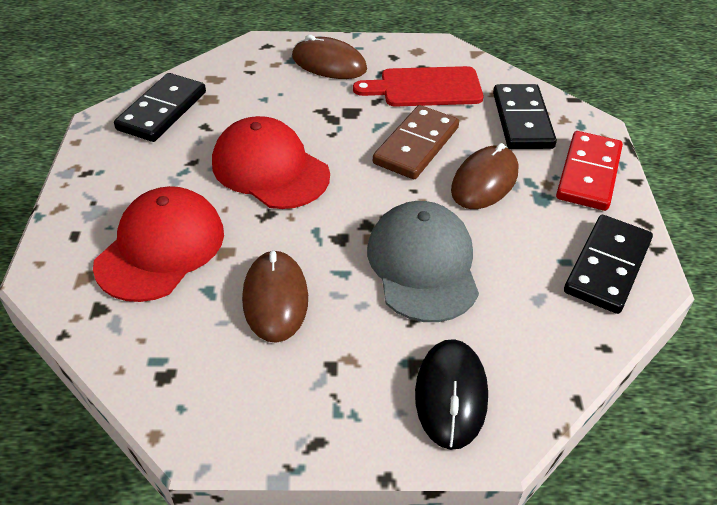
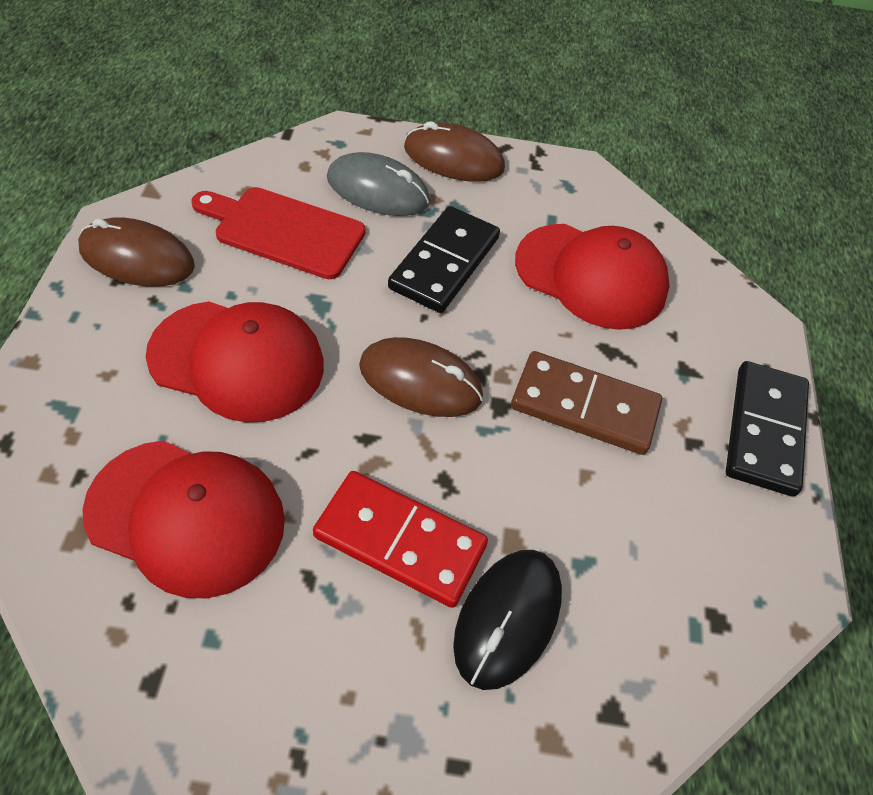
black domino: 3 -> 2
grey cap: 1 -> 0
grey mouse: 0 -> 1
red cap: 2 -> 3

